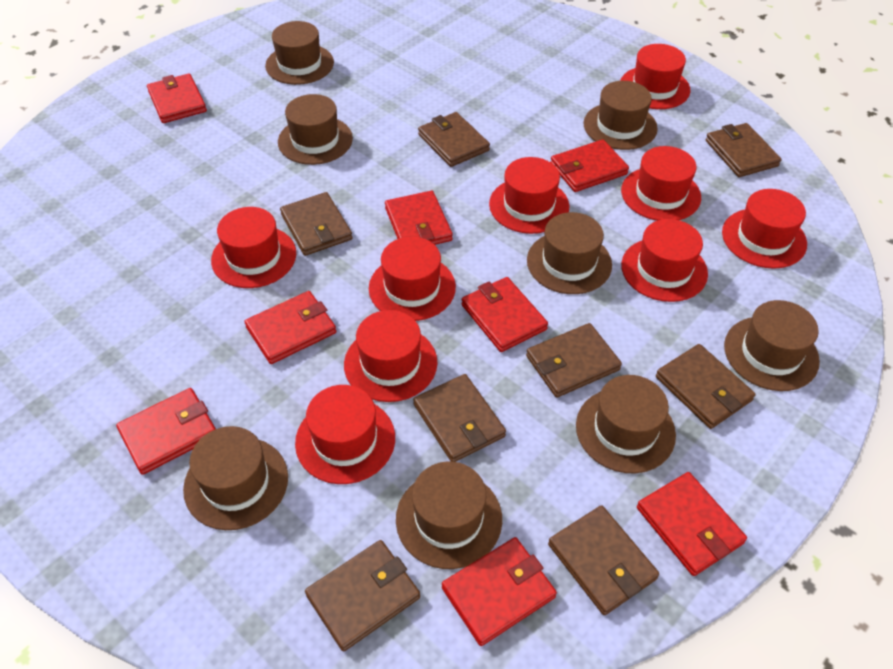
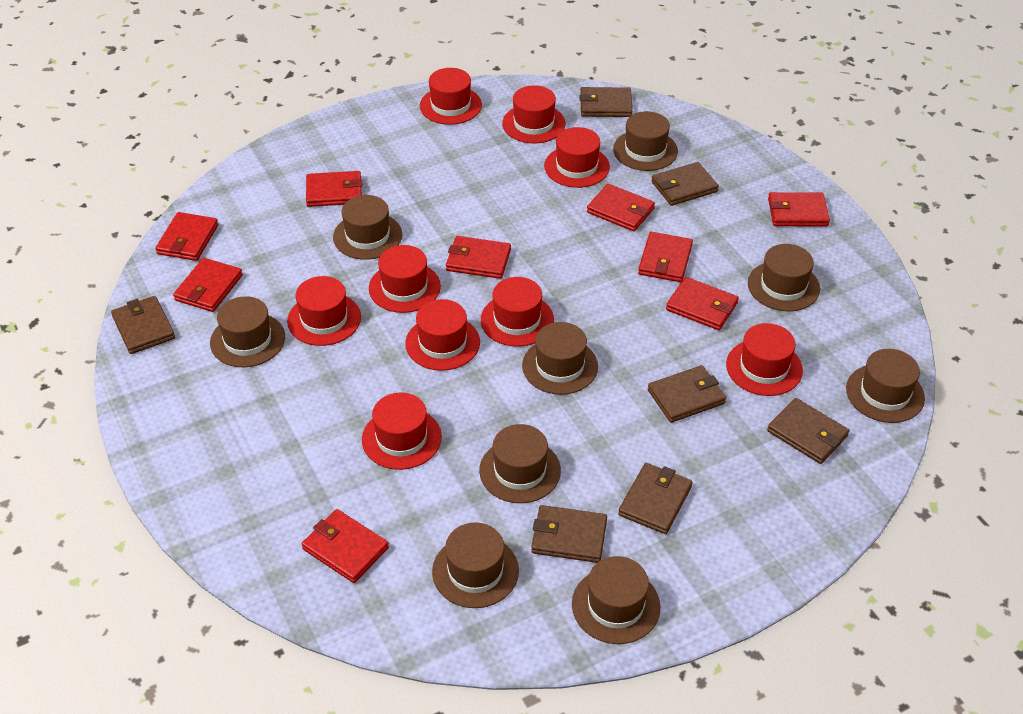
brown hat: 8 -> 9
brown wallet: 8 -> 7
red wallet: 8 -> 9

